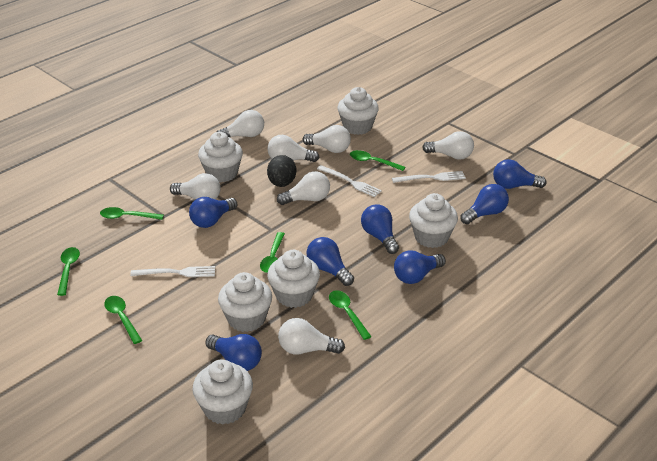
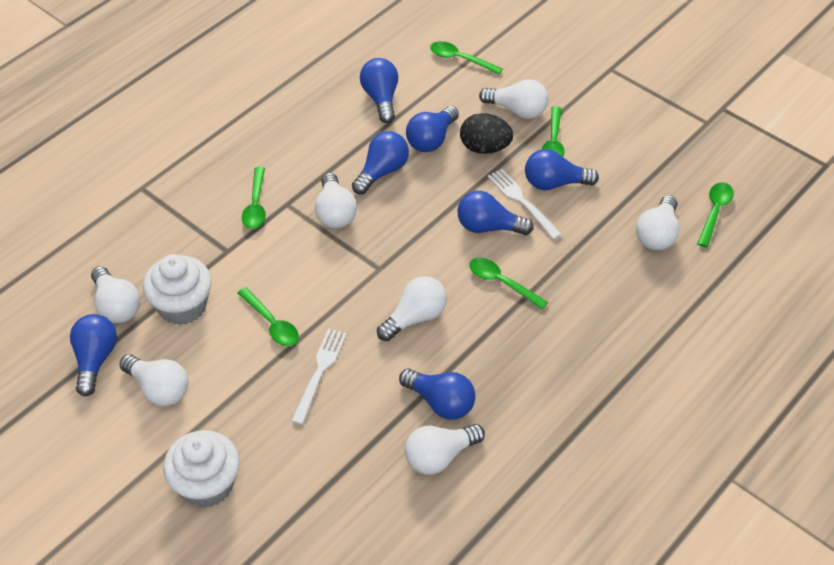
white cupcake: 6 -> 2
white fork: 3 -> 2

